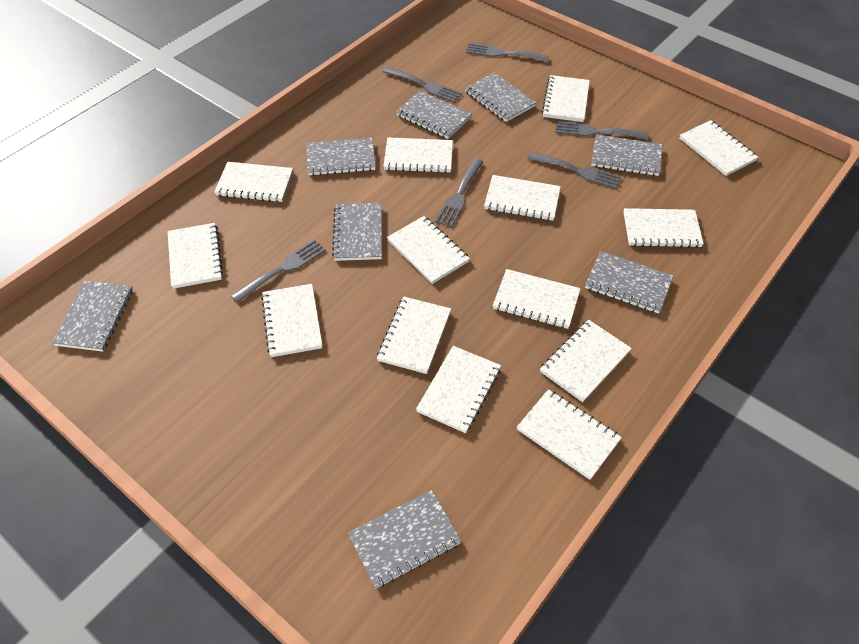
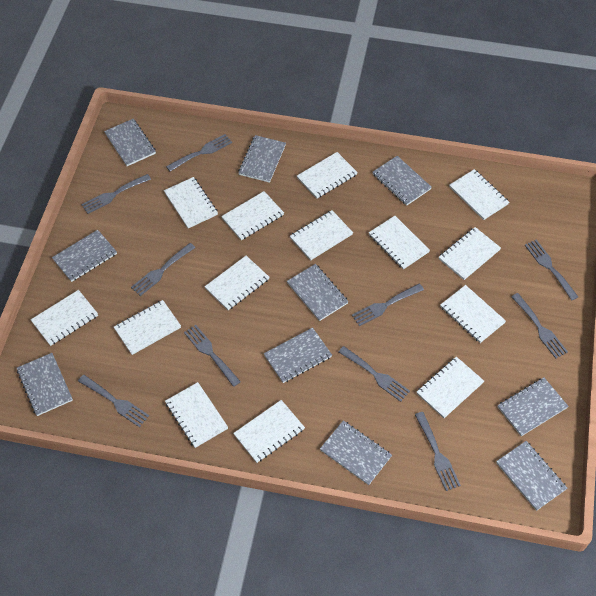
grey fork: 6 -> 10
grey notebook: 8 -> 10

